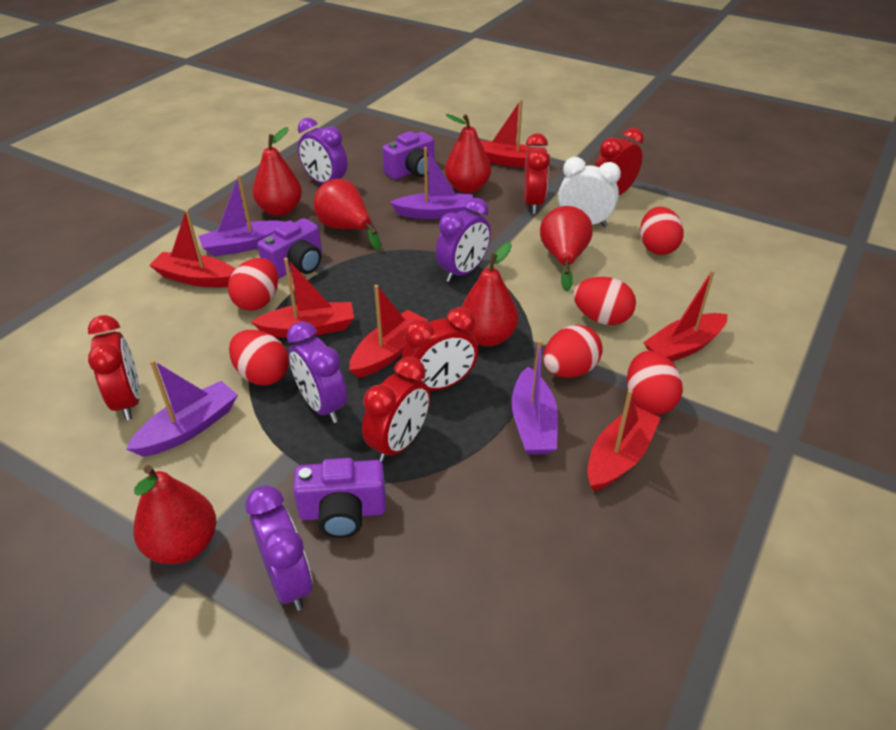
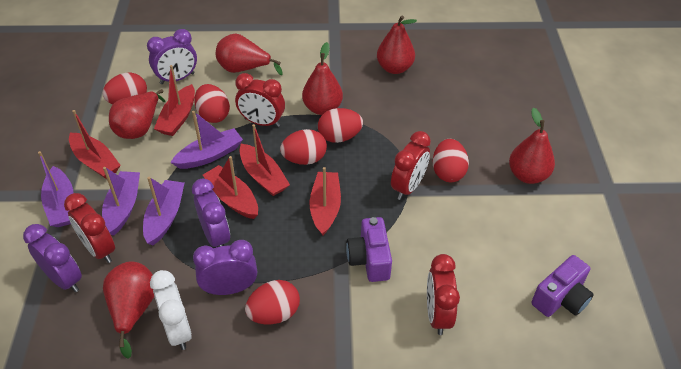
purple camera: 3 -> 2
red boat: 6 -> 5
red clock: 5 -> 4

